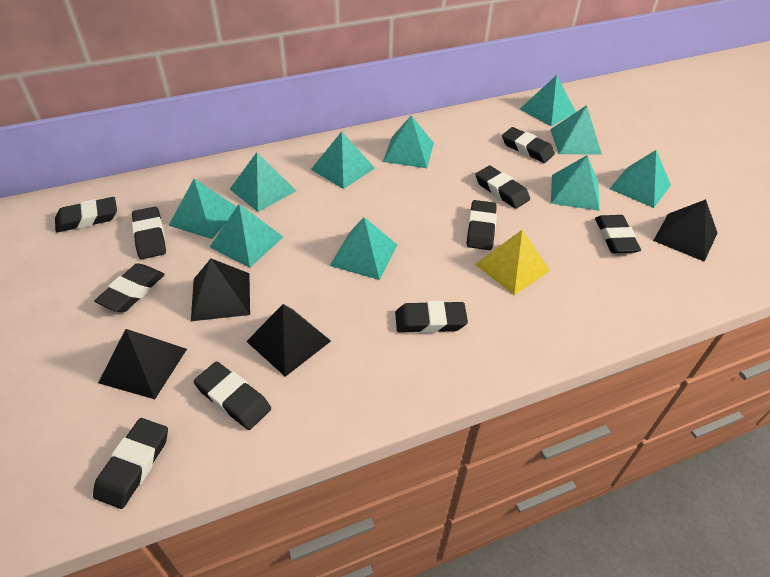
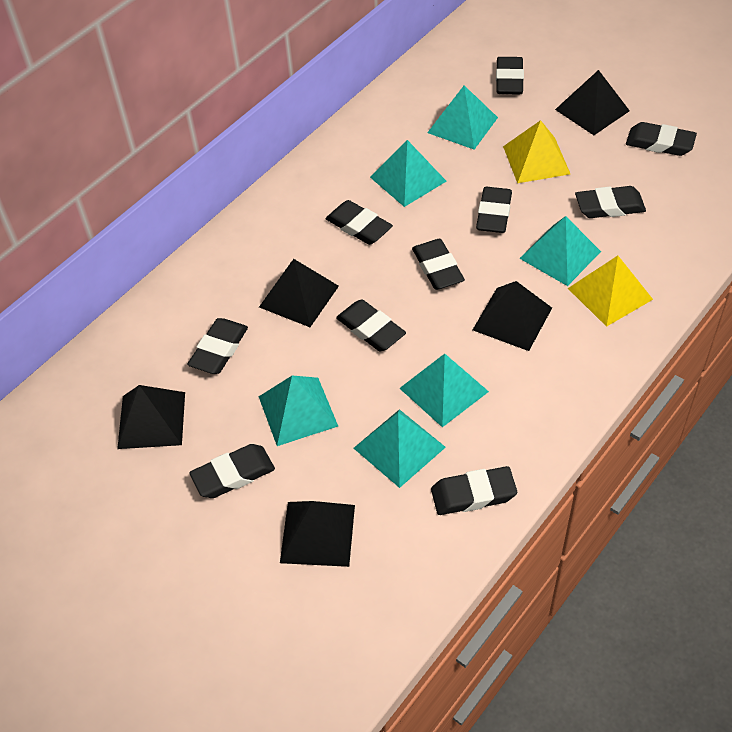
black pyramid: 4 -> 5
turquoise pyramid: 10 -> 6
yellow pyramid: 1 -> 2

